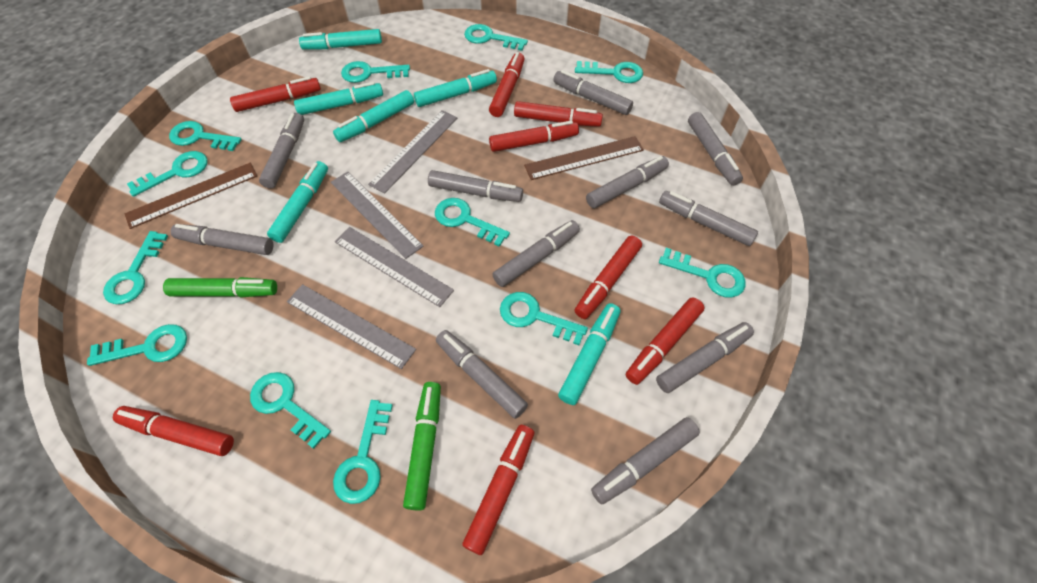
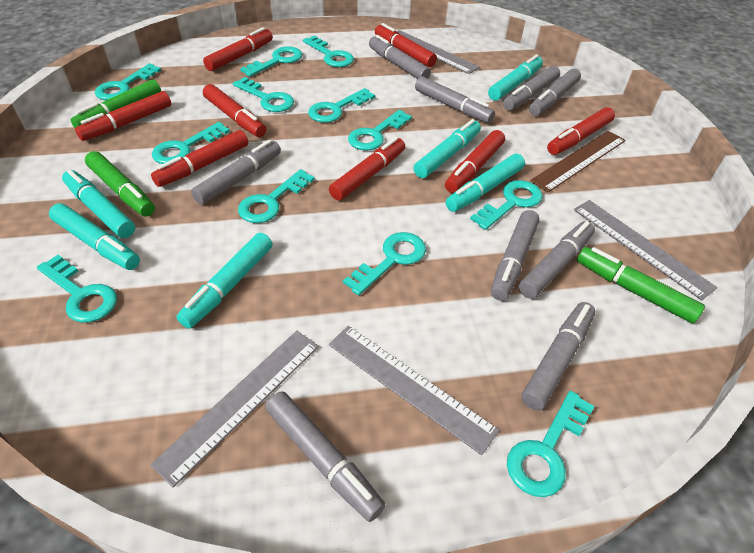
brown ruler: 2 -> 1
green marker: 2 -> 3
grey marker: 11 -> 9

